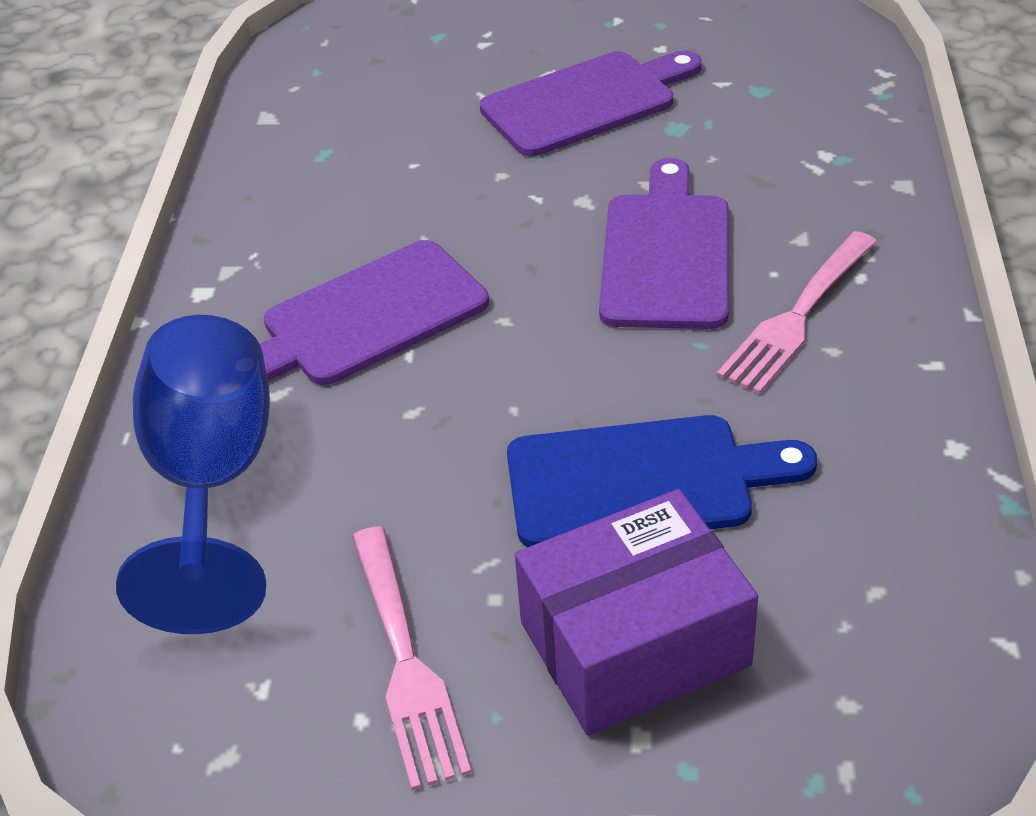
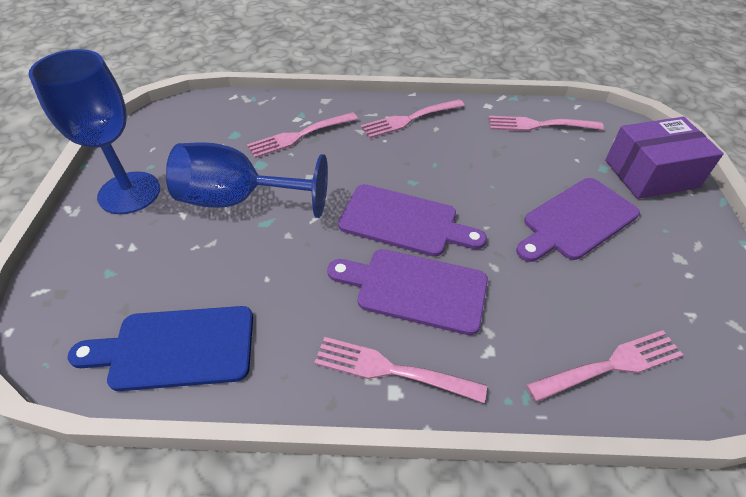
blue goblet: 1 -> 2
pink fork: 2 -> 5

